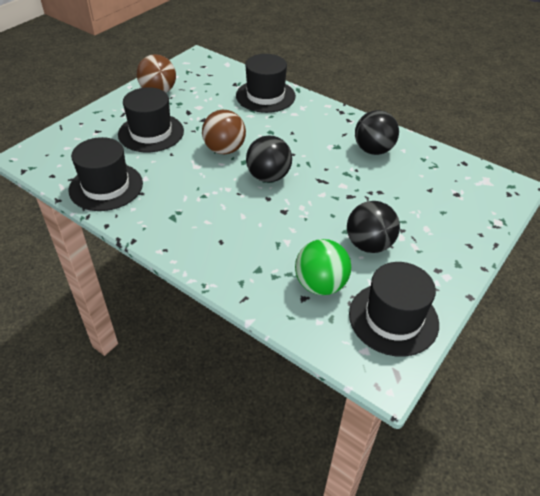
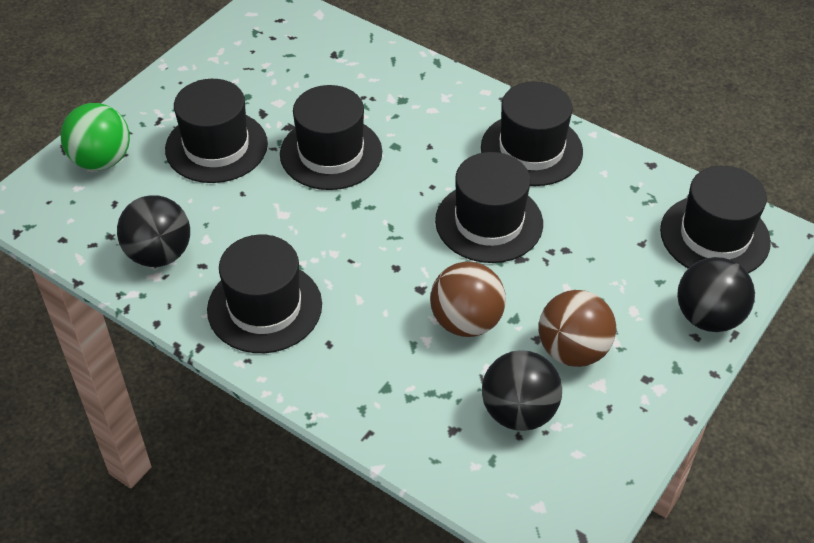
black hat: 4 -> 6

